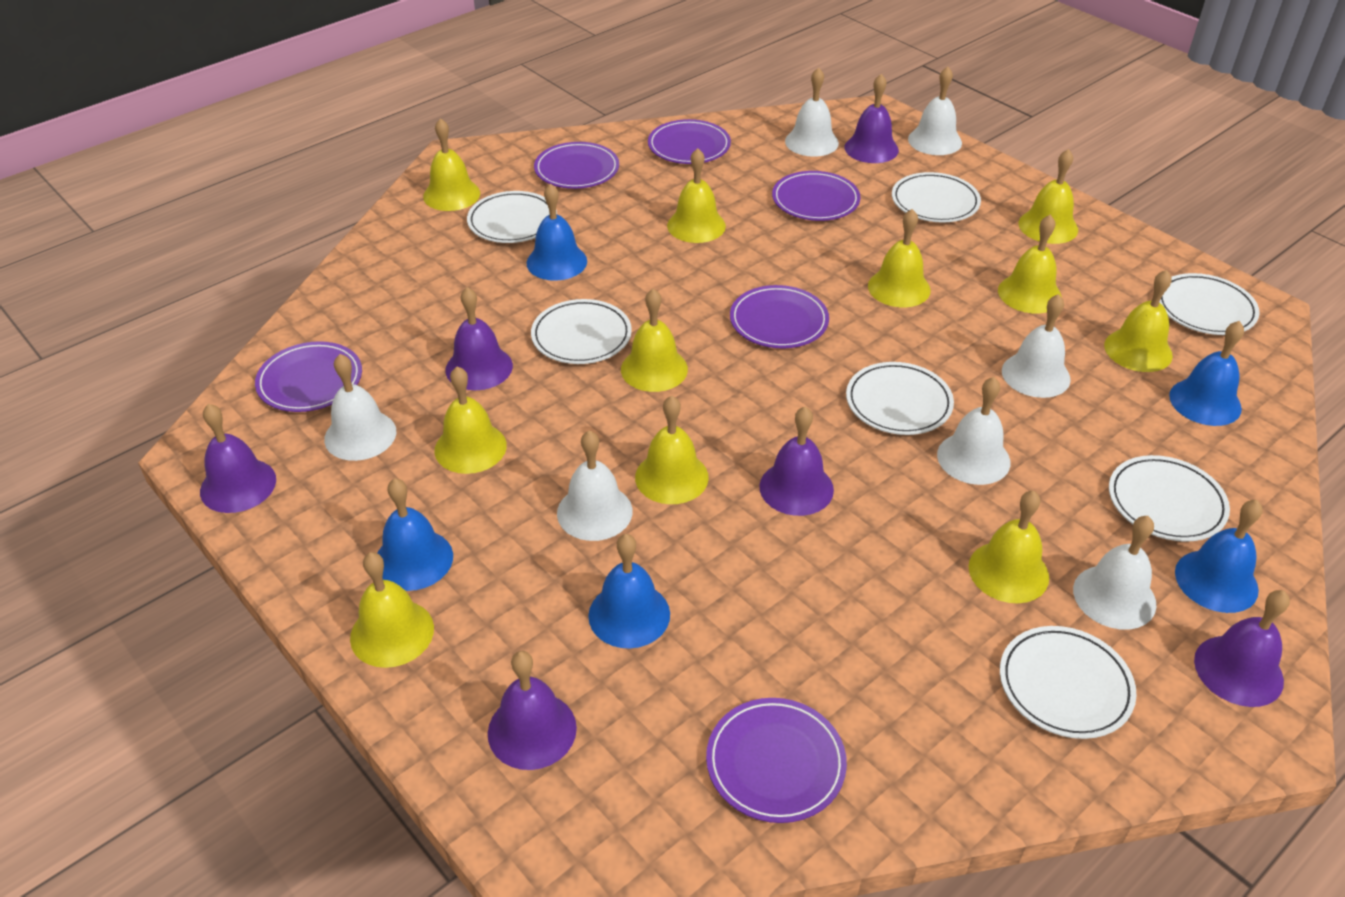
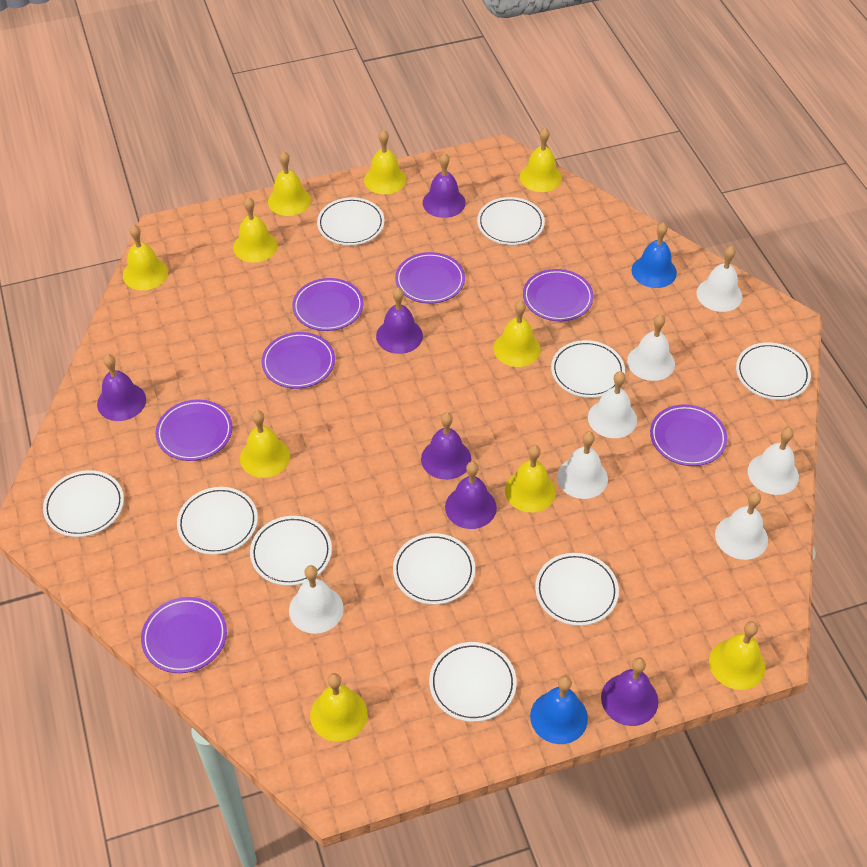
blue bell: 5 -> 2
purple plate: 6 -> 7
white plate: 7 -> 10
yellow bell: 11 -> 10

